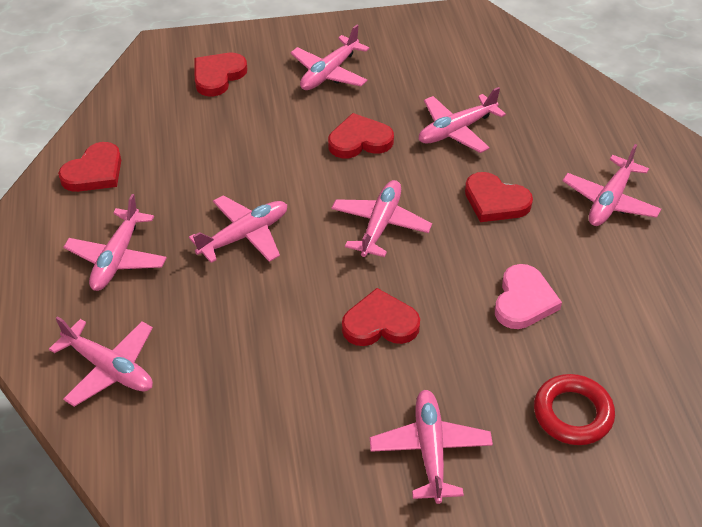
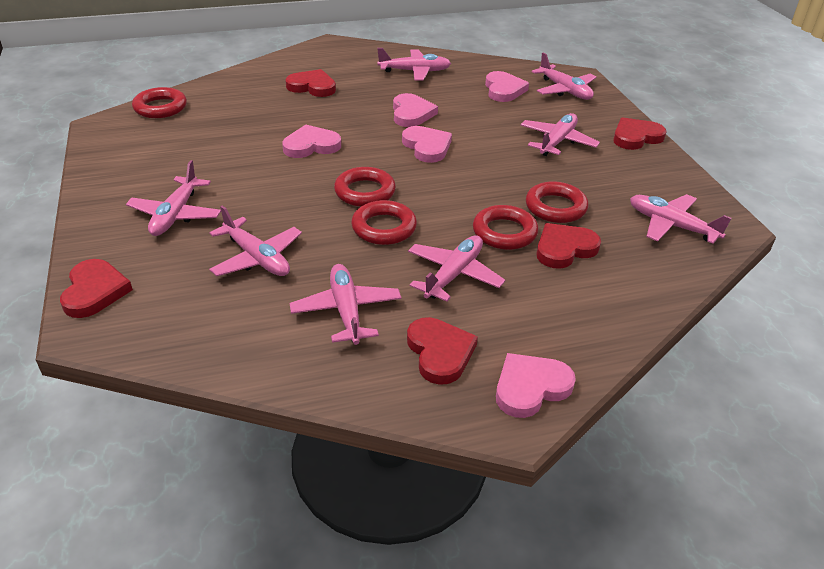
pink heart: 1 -> 5
red ring: 1 -> 5

